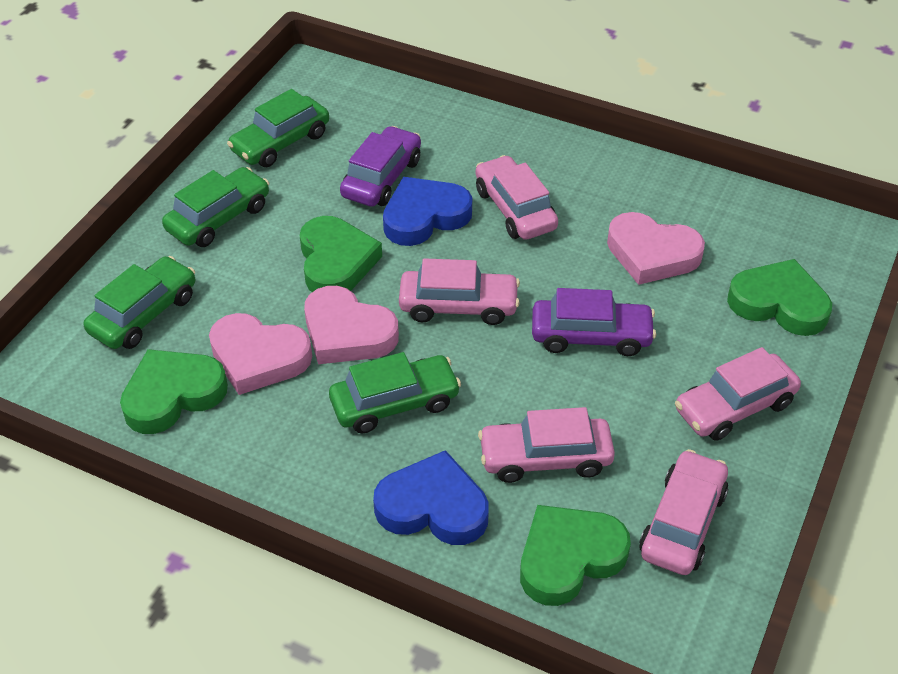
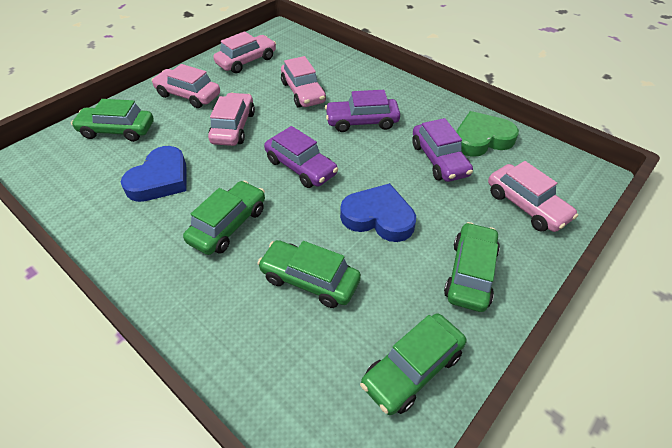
green car: 4 -> 5
green heart: 4 -> 1
pink heart: 3 -> 0
purple car: 2 -> 3

